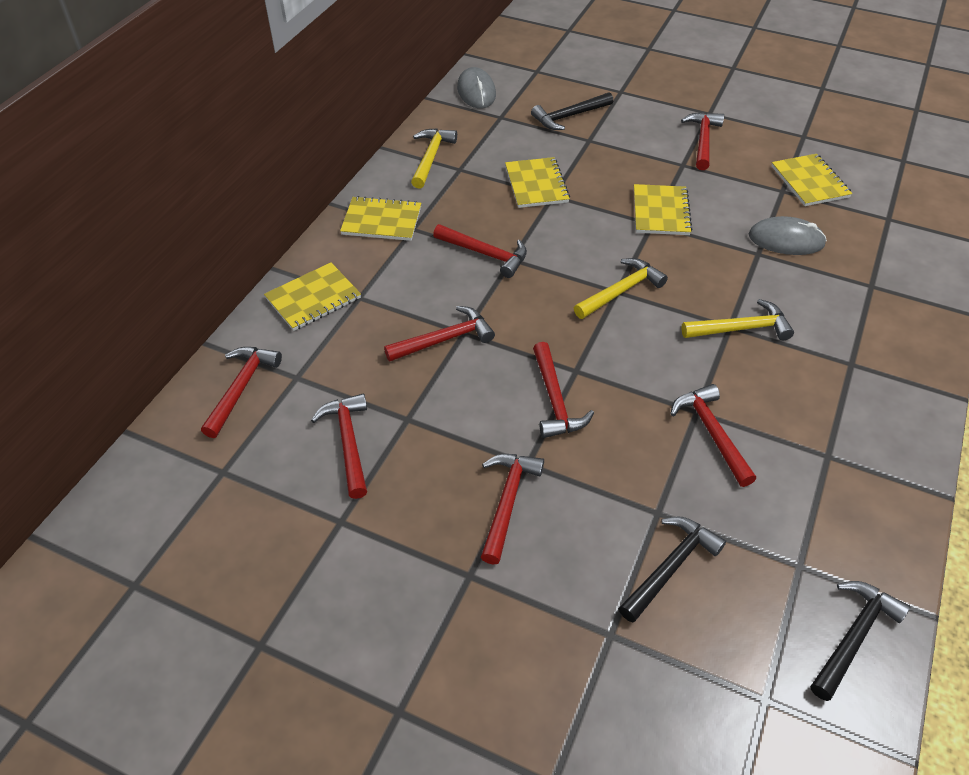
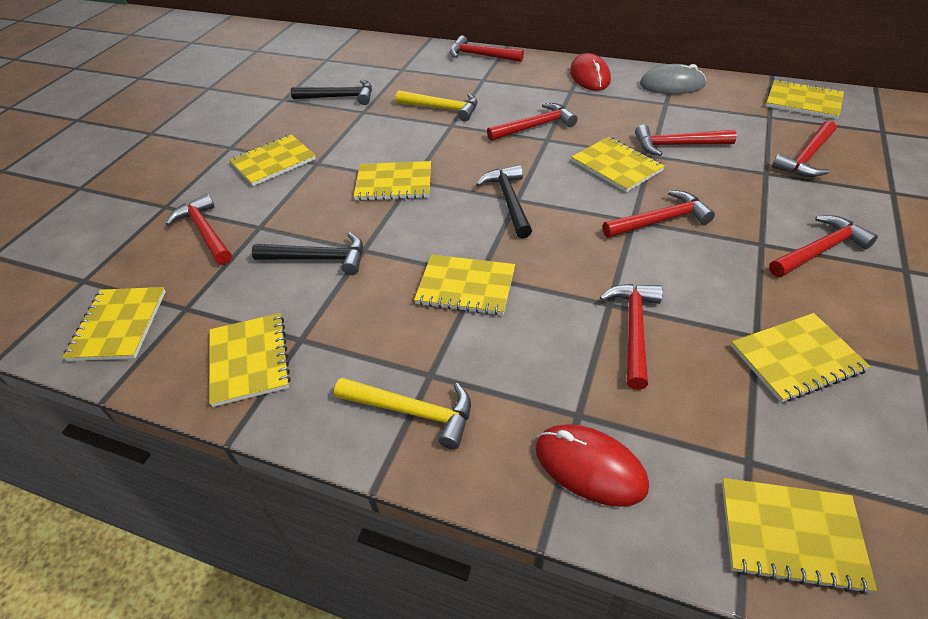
grey mouse: 2 -> 1
red mouse: 0 -> 2
yellow hammer: 3 -> 2
yellow notebook: 5 -> 9

